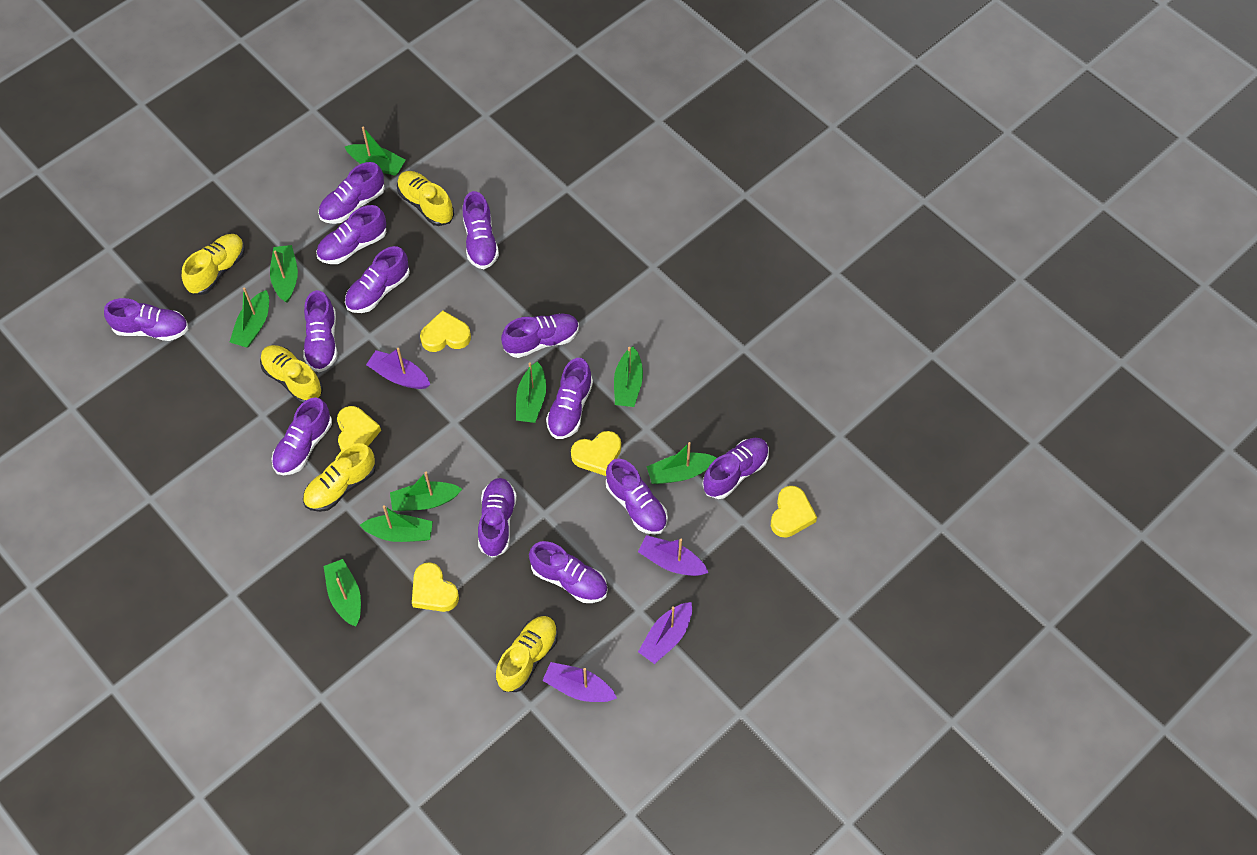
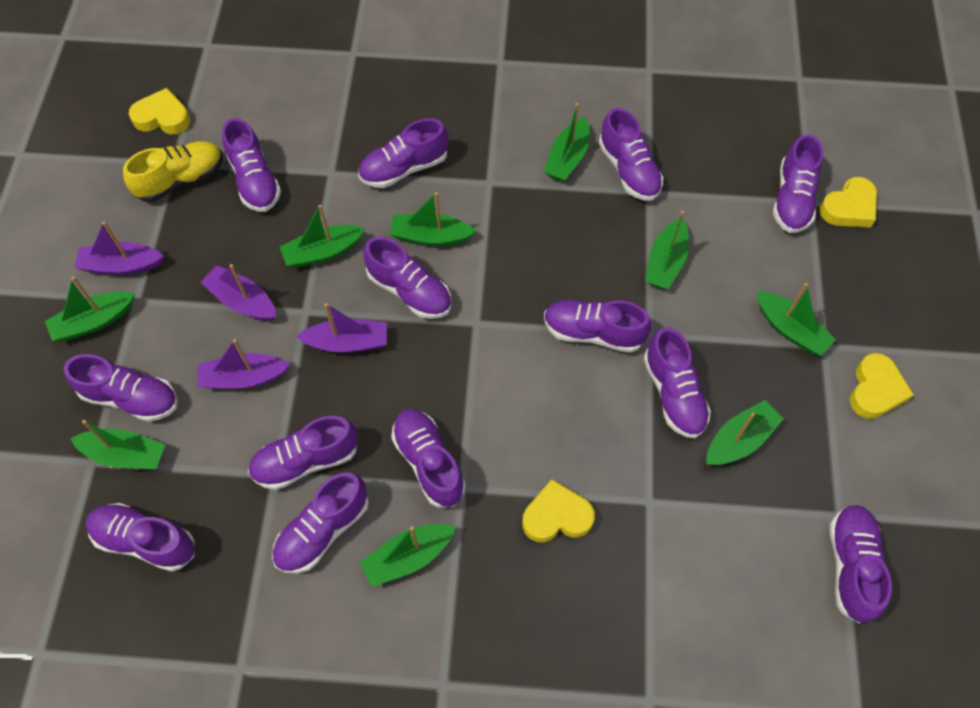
yellow heart: 5 -> 4
yellow shoe: 5 -> 1

